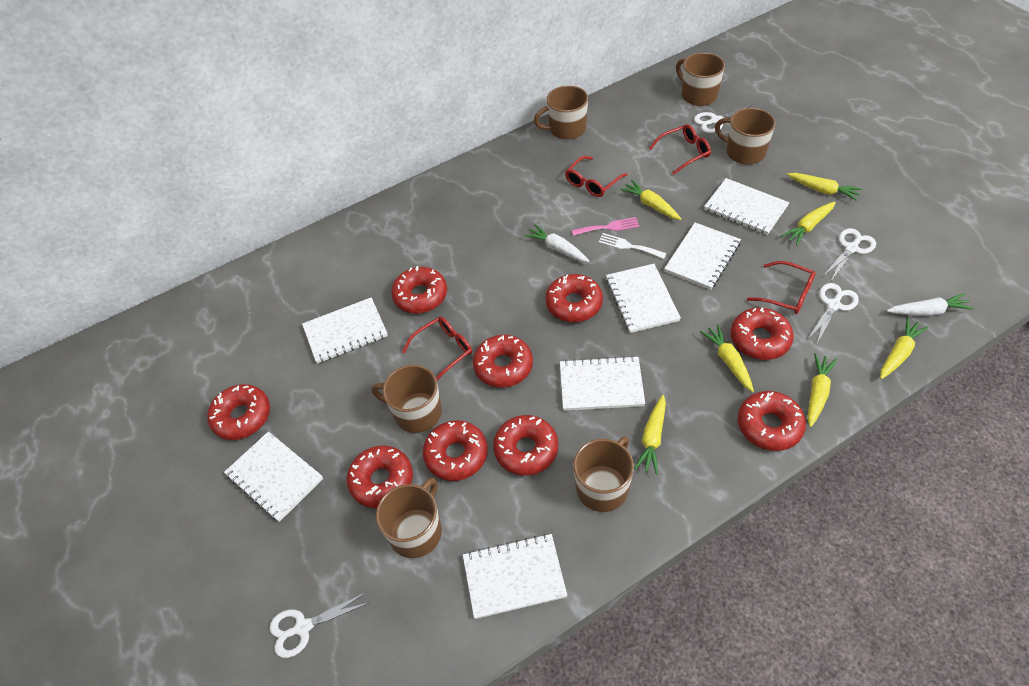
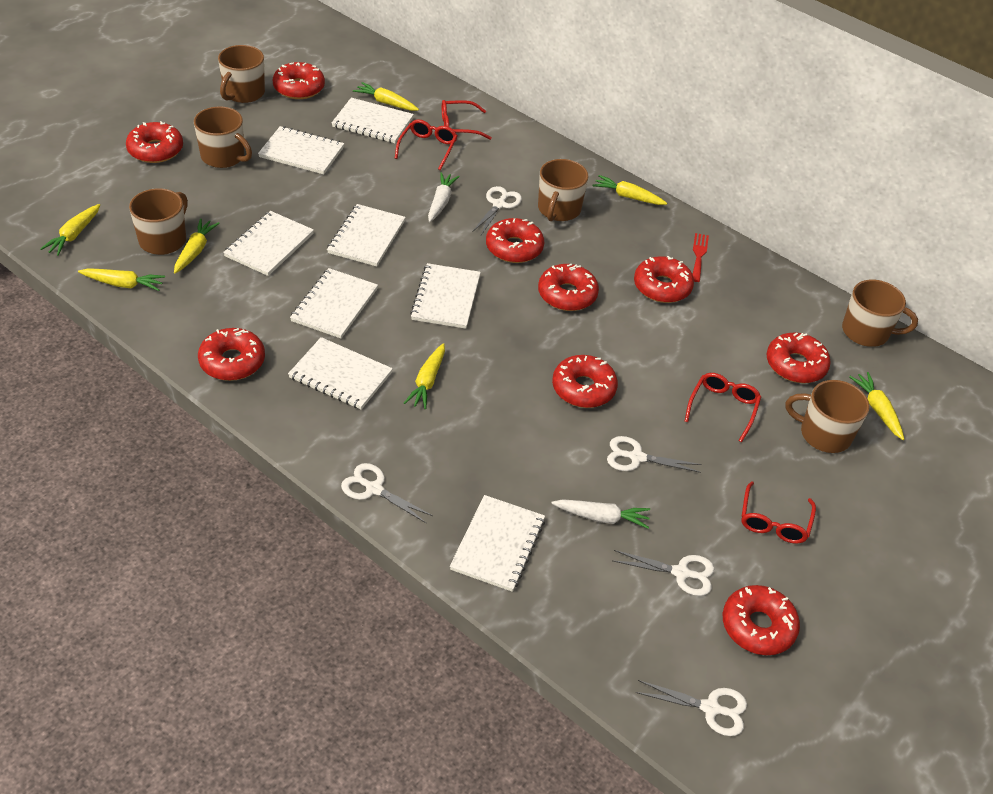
pink fork: 1 -> 0
red fork: 0 -> 1
white fork: 1 -> 0
white notebook: 7 -> 8
white scissors: 4 -> 5

